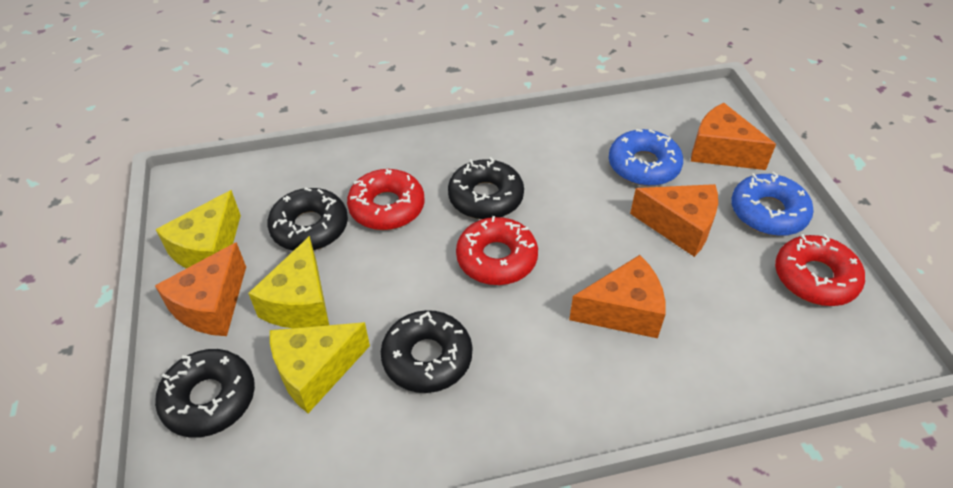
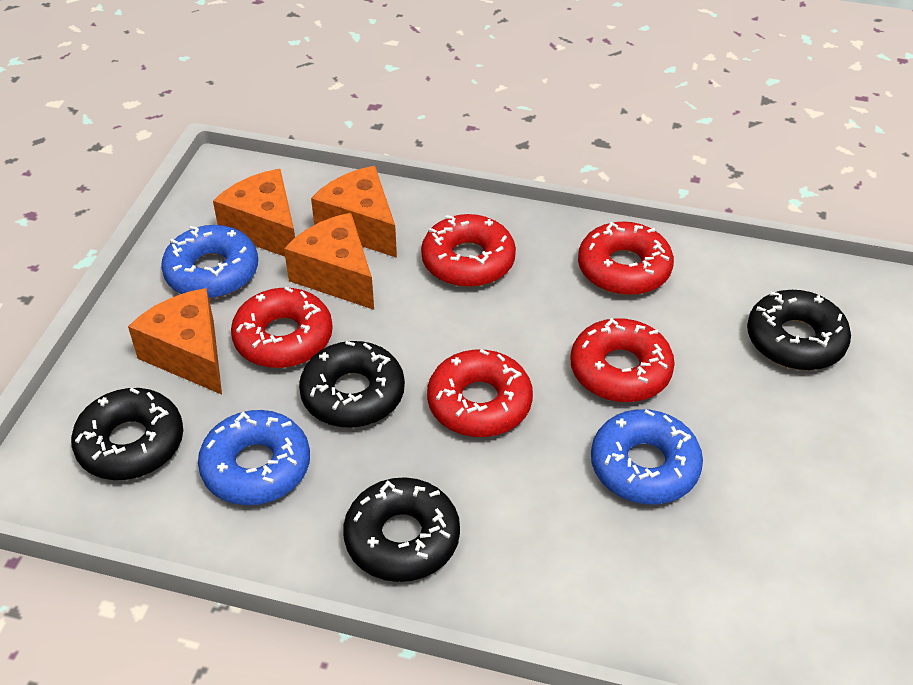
blue donut: 2 -> 3
red donut: 3 -> 5
yellow cheese: 3 -> 0

